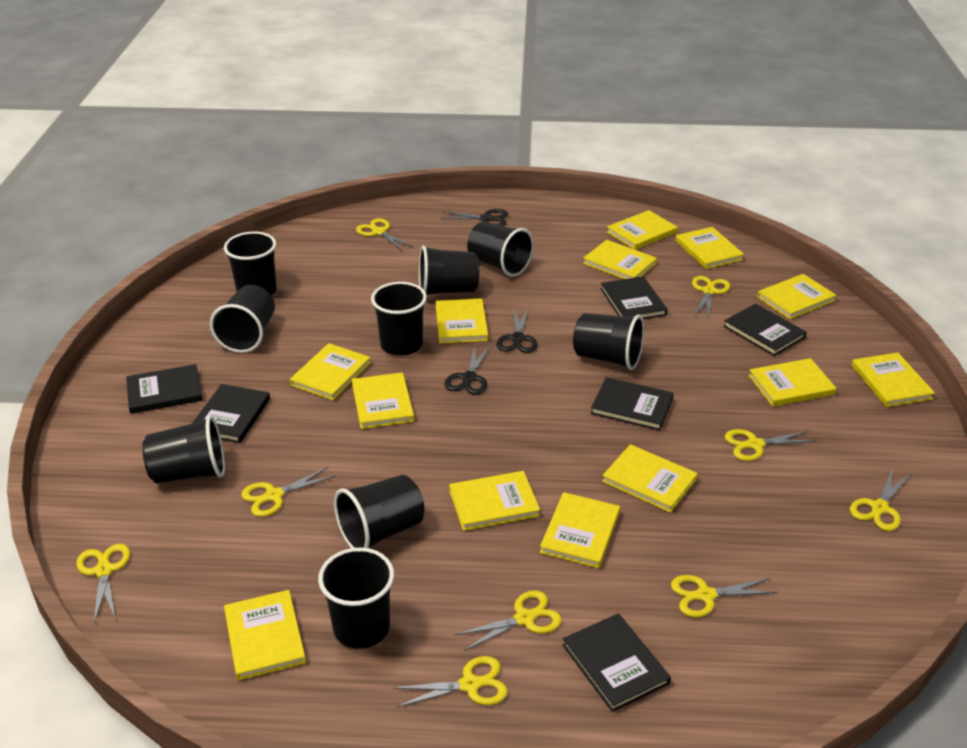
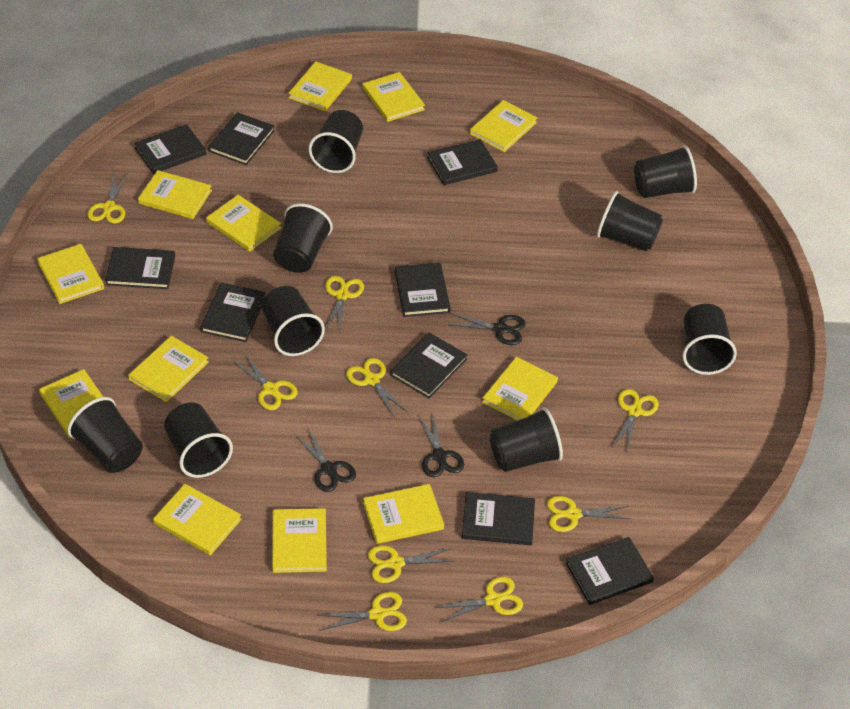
black book: 6 -> 9
yellow book: 13 -> 12

